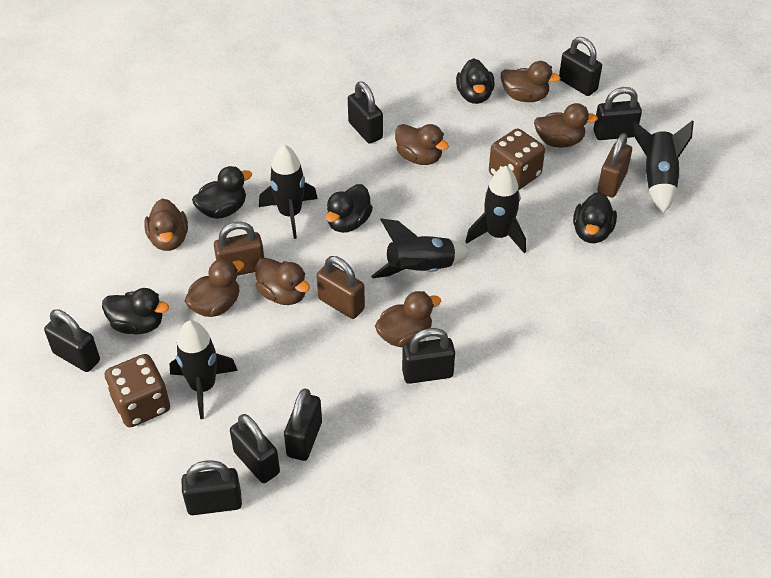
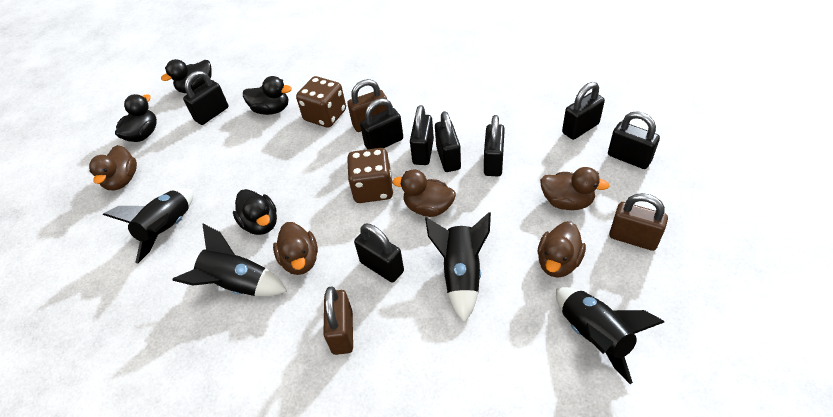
black duck: 5 -> 4
black rocket: 5 -> 4
brown duck: 7 -> 5

